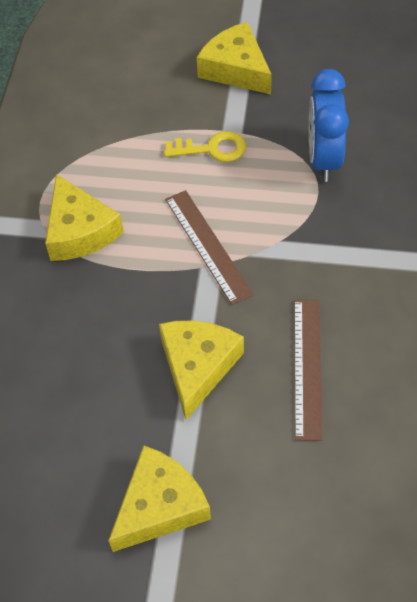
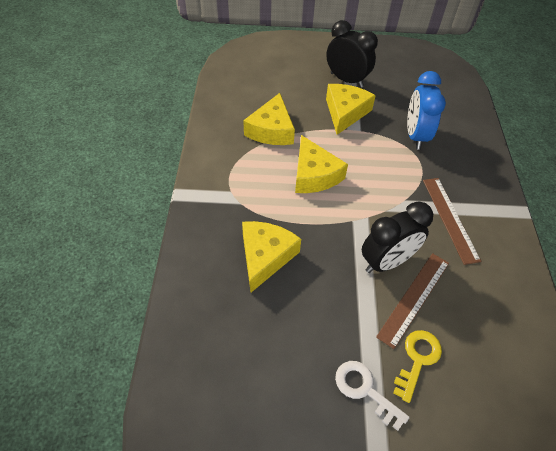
black clock: 0 -> 2
white key: 0 -> 1

